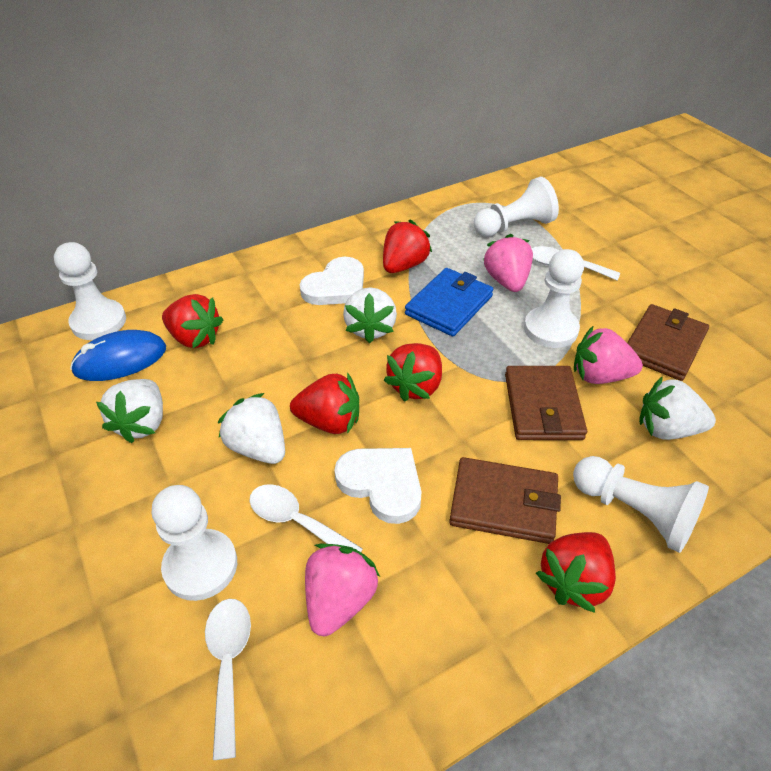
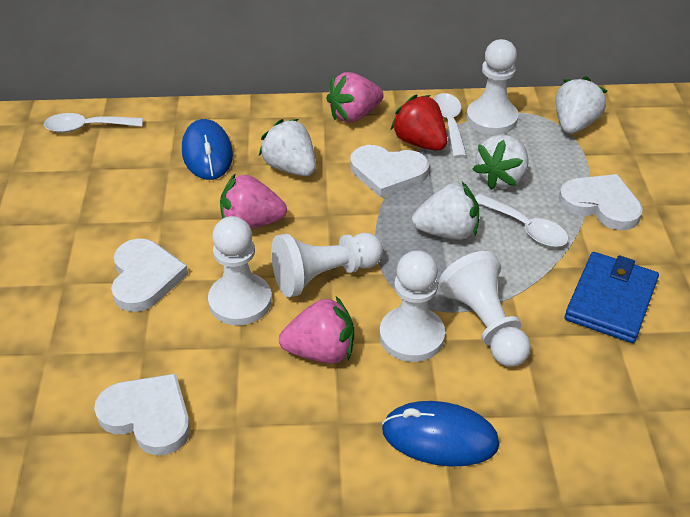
blue mouse: 1 -> 2
brown wallet: 3 -> 0
red strawberry: 5 -> 1
white heart: 2 -> 4

